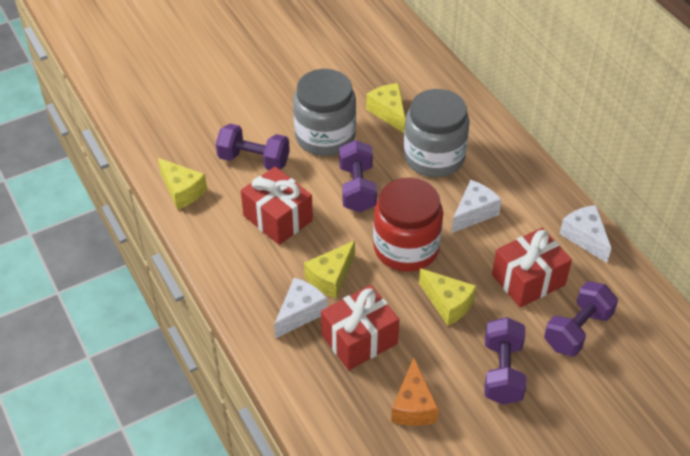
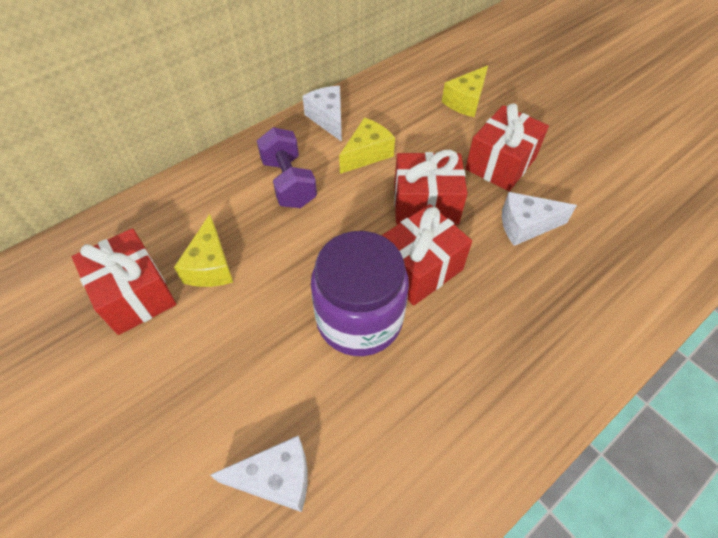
grey jar: 2 -> 0
orange cheese: 1 -> 0
purple dumbbell: 4 -> 1
purple jar: 0 -> 1
red gift: 3 -> 4
red jar: 1 -> 0
yellow cheese: 4 -> 3

